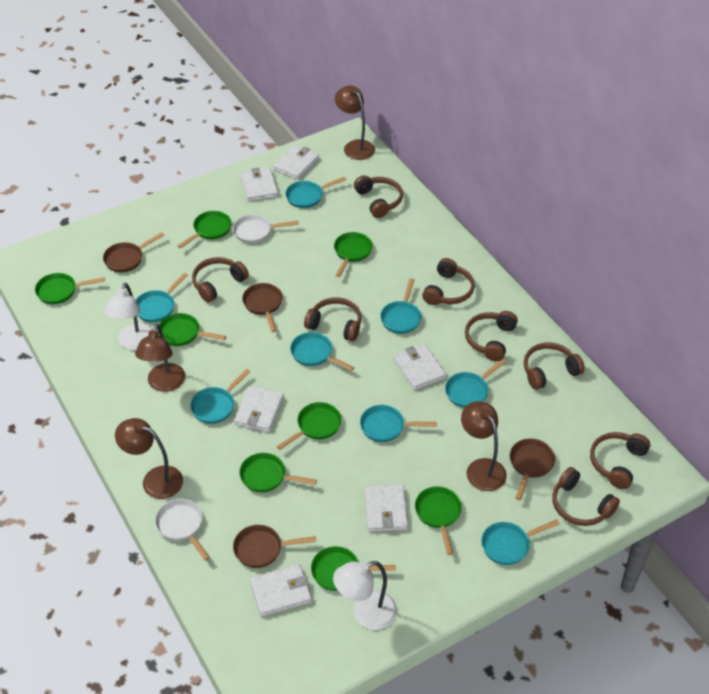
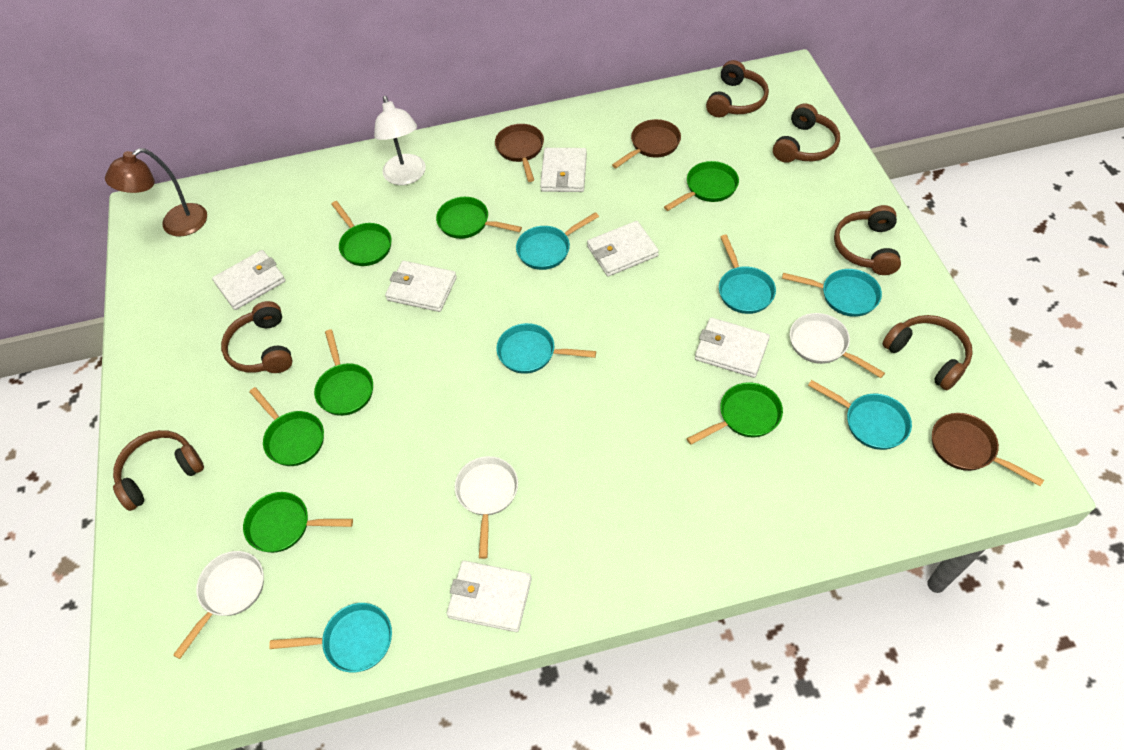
brown headphones: 8 -> 6
brown lamp: 4 -> 1
brown pan: 4 -> 3
green pan: 8 -> 7
turquoise pan: 8 -> 6
white lamp: 2 -> 1
white pan: 2 -> 3

